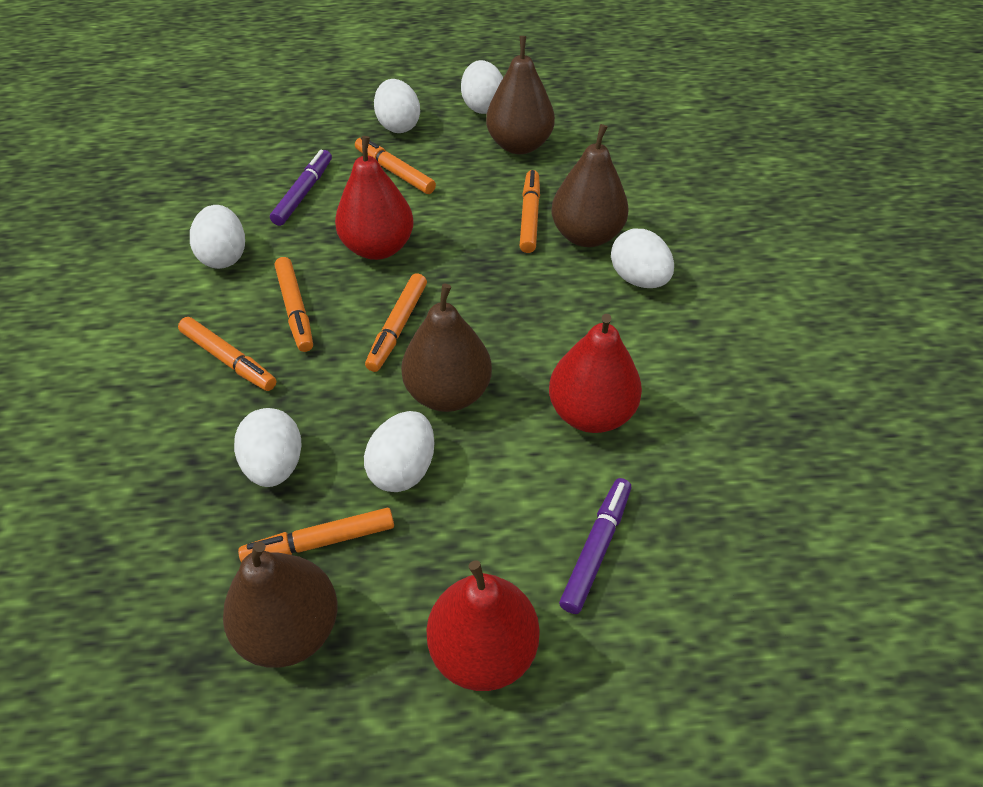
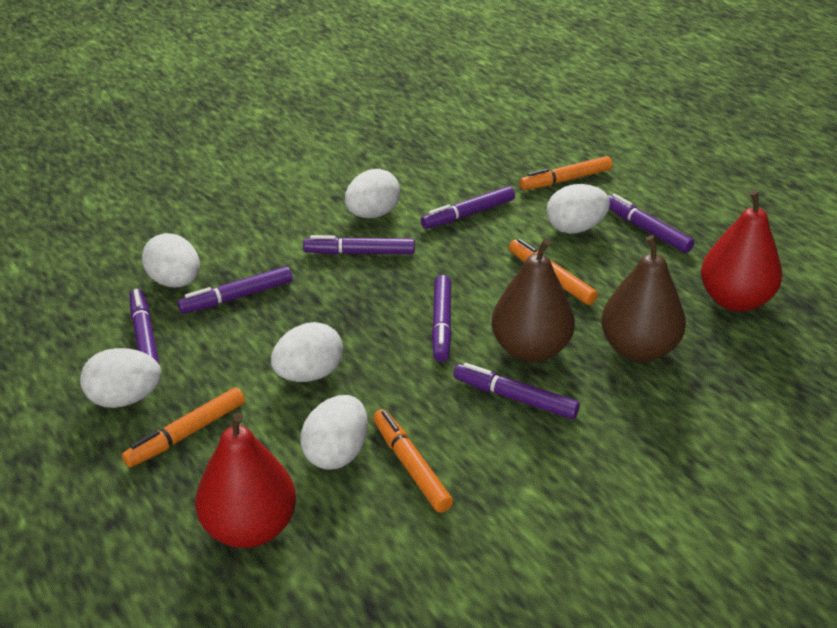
brown pear: 4 -> 2
orange marker: 6 -> 4
purple marker: 2 -> 7
red pear: 3 -> 2

